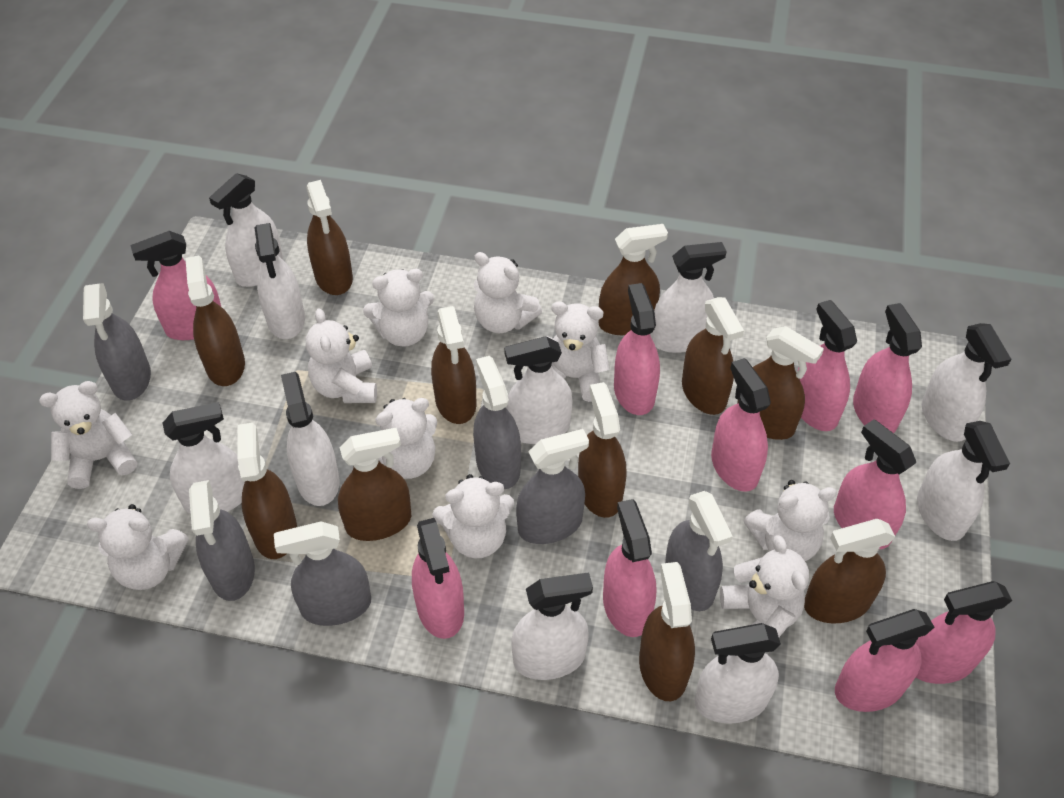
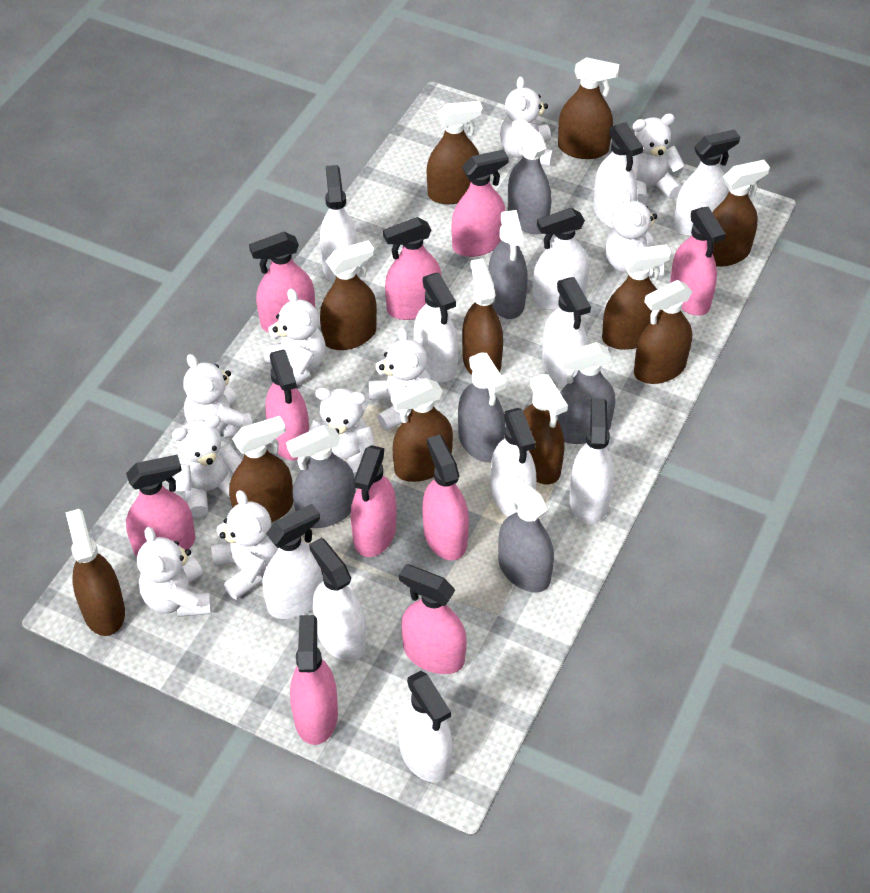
white spray bottle: 10 -> 11

